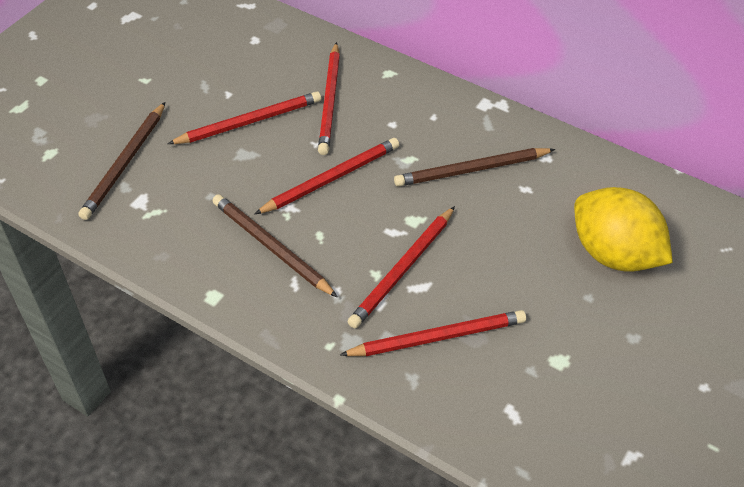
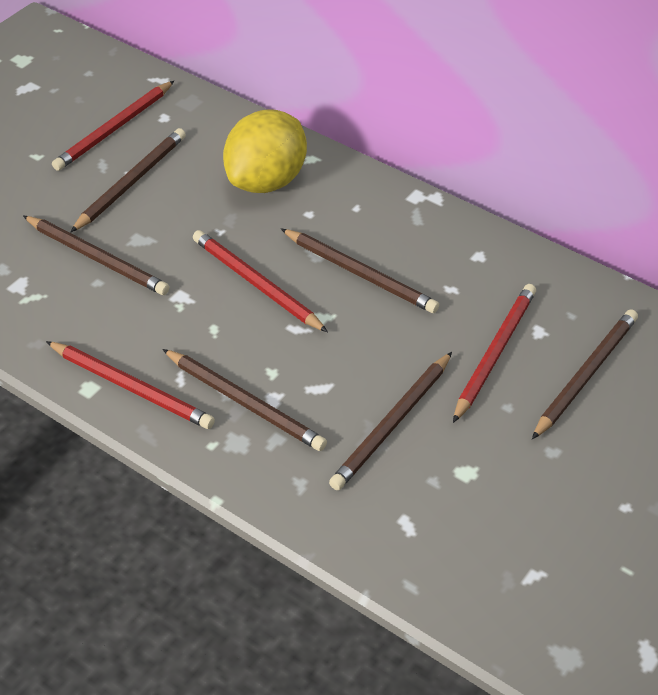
brown pencil: 3 -> 6
red pencil: 5 -> 4

